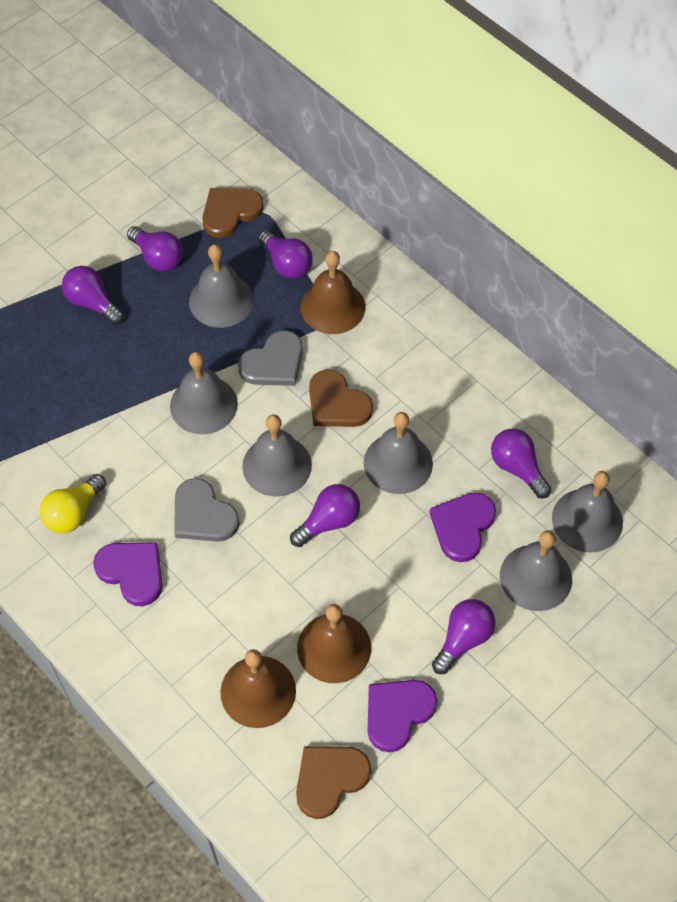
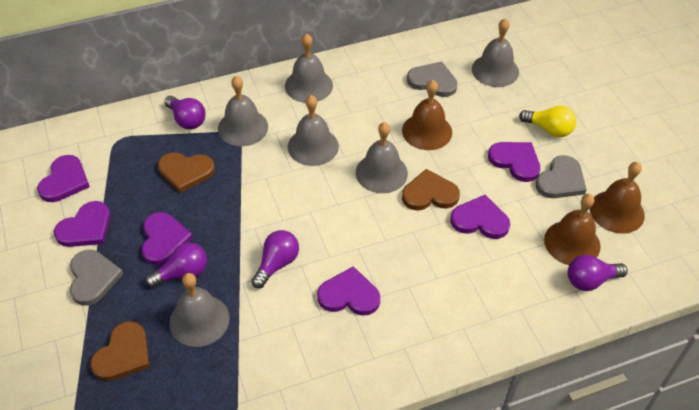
grey heart: 2 -> 3
purple heart: 3 -> 6
purple light bulb: 6 -> 4

